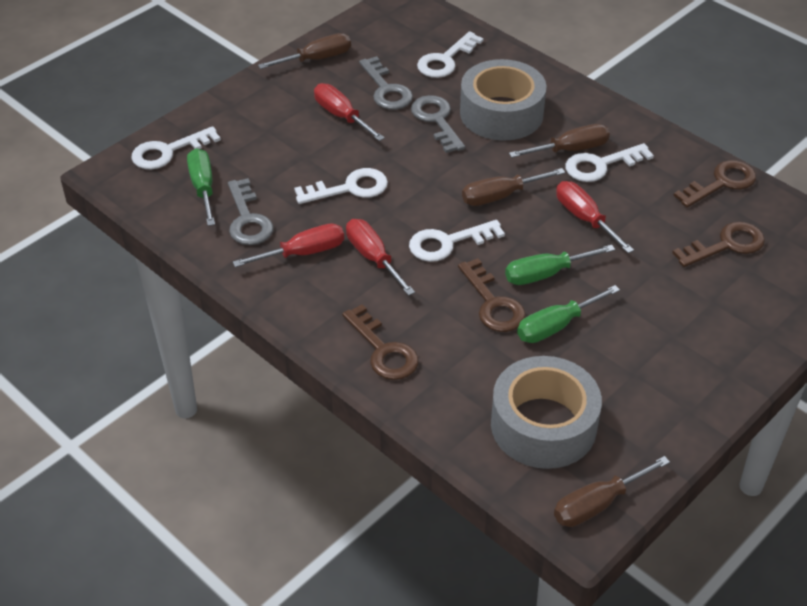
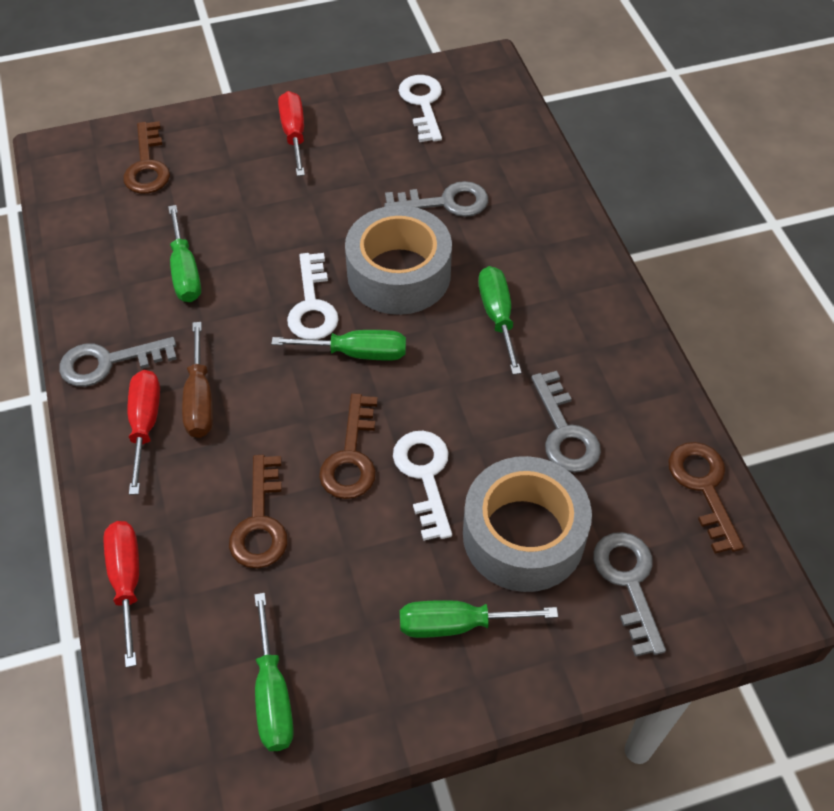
brown screwdriver: 4 -> 1
green screwdriver: 3 -> 5
grey key: 3 -> 4
red screwdriver: 4 -> 3
white key: 5 -> 3

